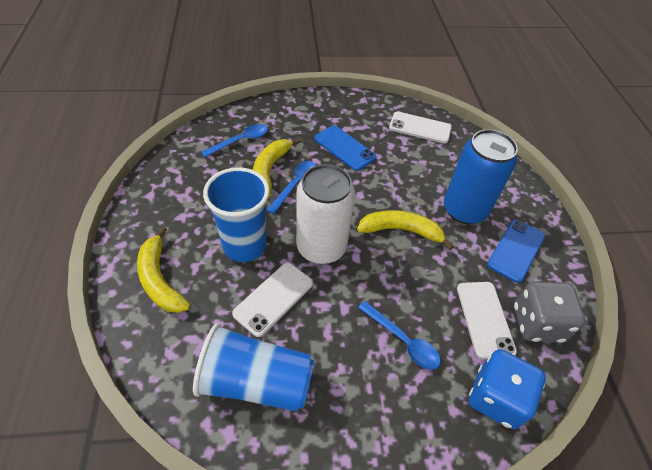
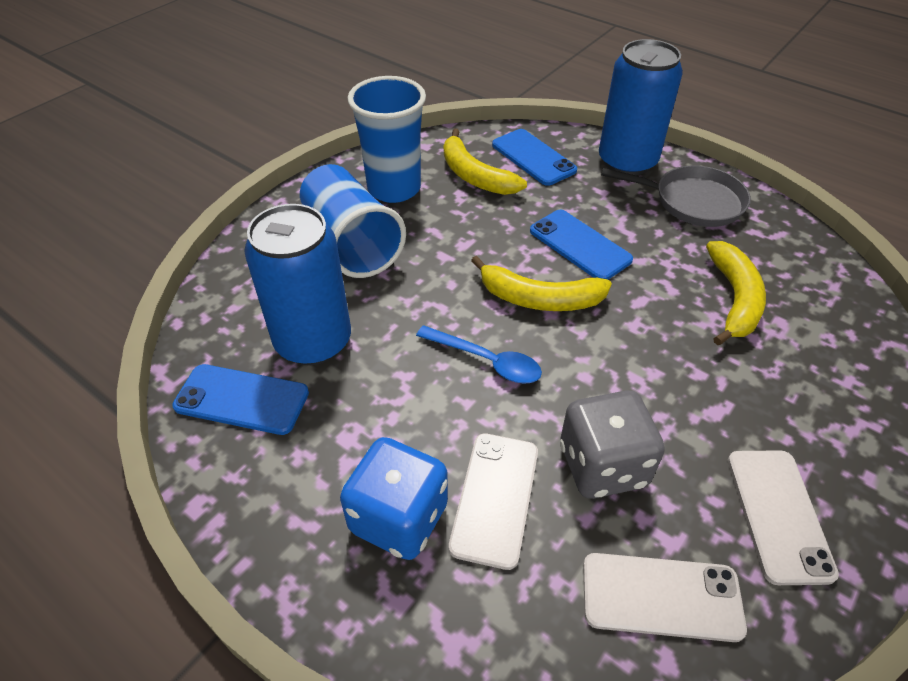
blue can: 1 -> 2
blue phone: 2 -> 3
blue spoon: 3 -> 1
grey pan: 0 -> 1
white can: 1 -> 0

